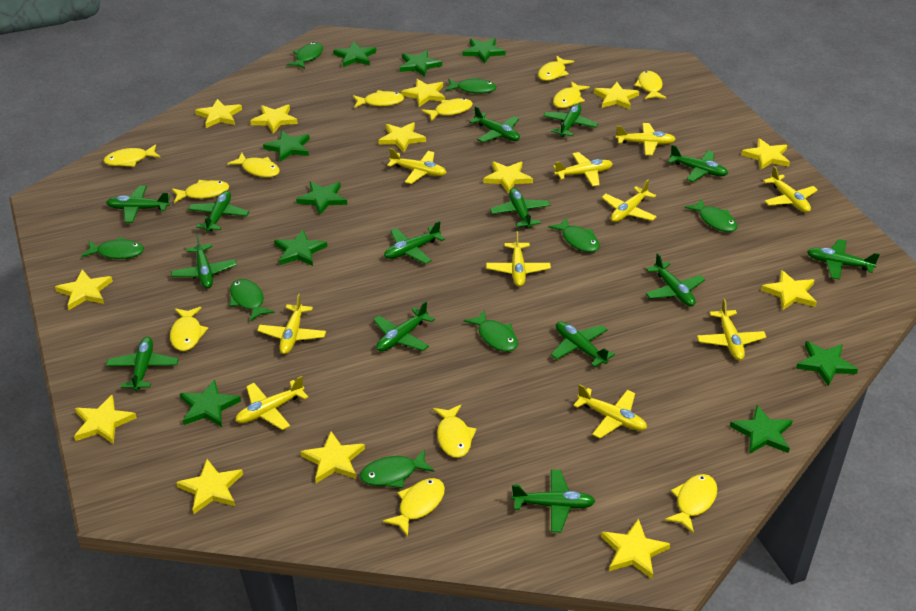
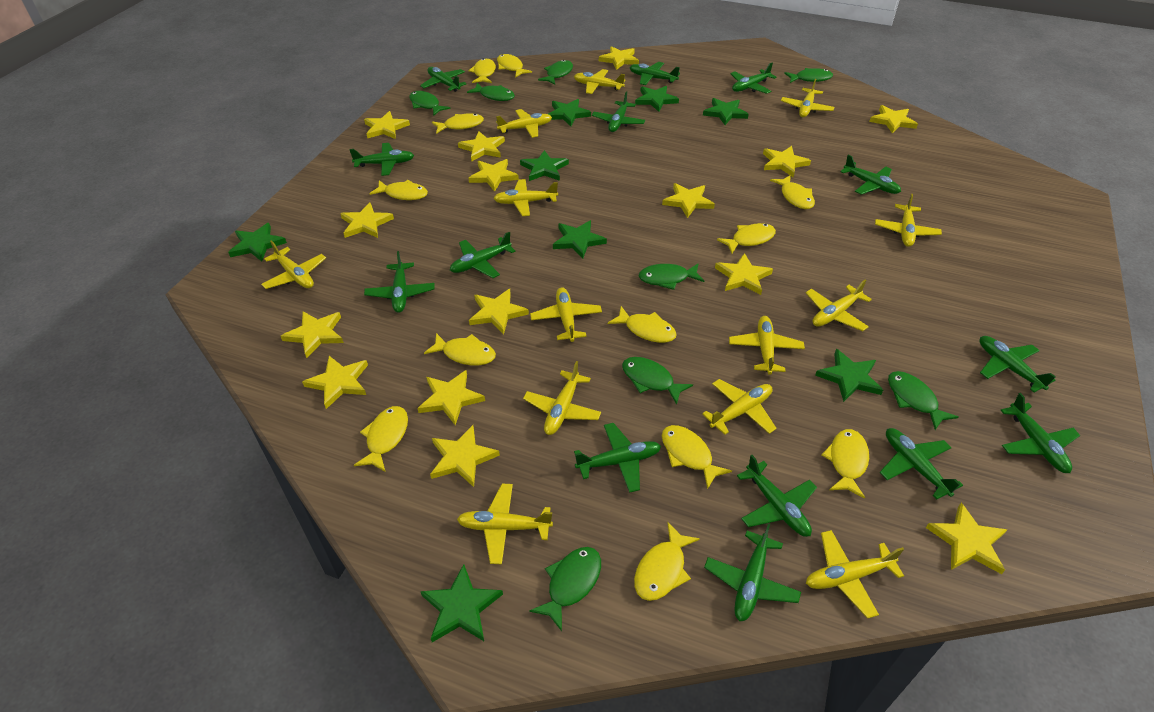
green star: 9 -> 8
yellow plane: 10 -> 13
yellow star: 13 -> 15

